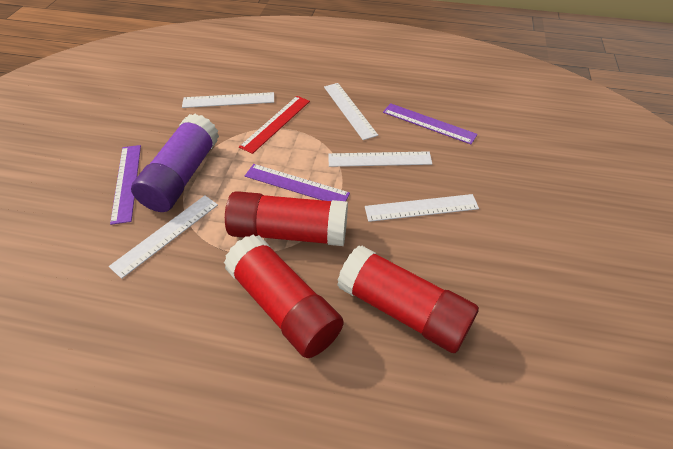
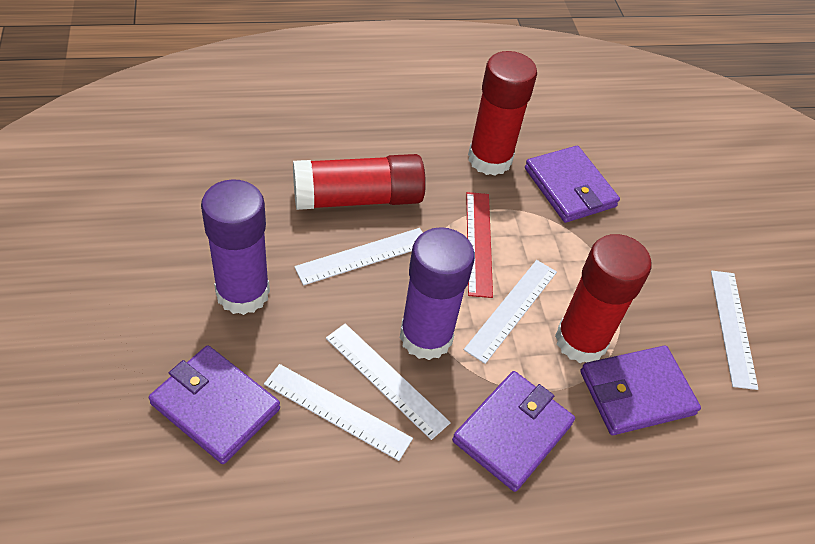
purple glue stick: 1 -> 2
purple ruler: 3 -> 0
purple wallet: 0 -> 4

